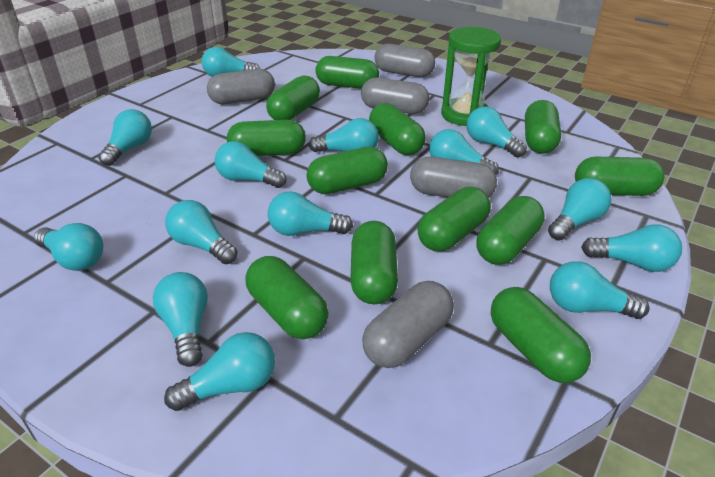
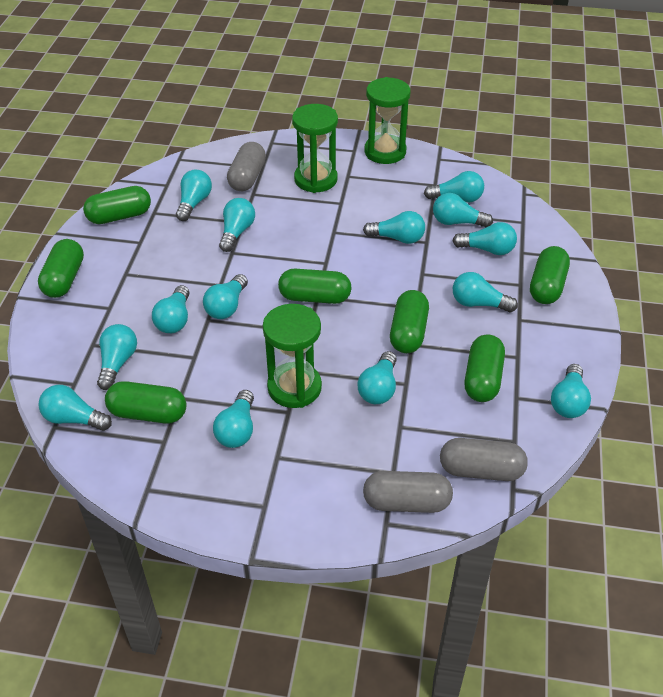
green capsule: 12 -> 7
green hourglass: 1 -> 3
grey capsule: 5 -> 3

